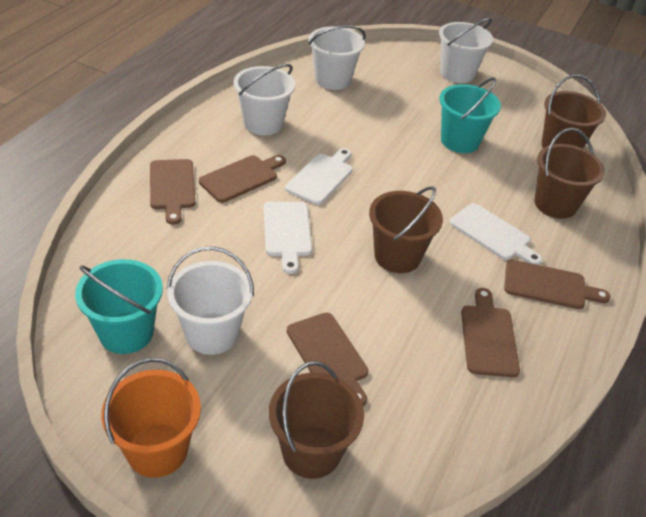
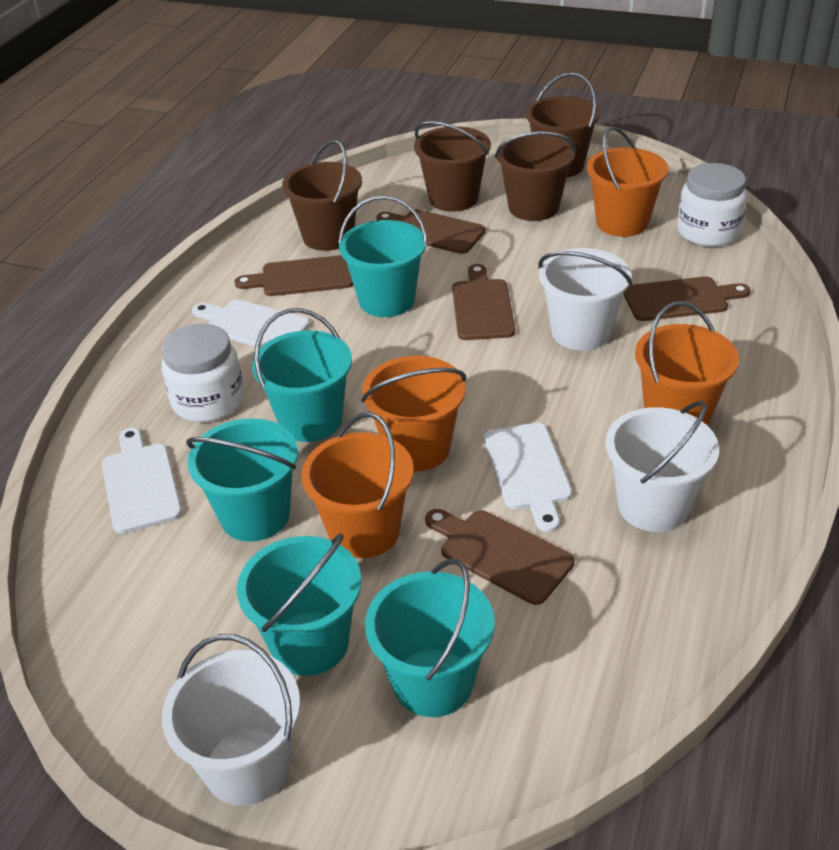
orange bucket: 1 -> 4
turquoise bucket: 2 -> 5
white bucket: 4 -> 3
white jar: 0 -> 2

